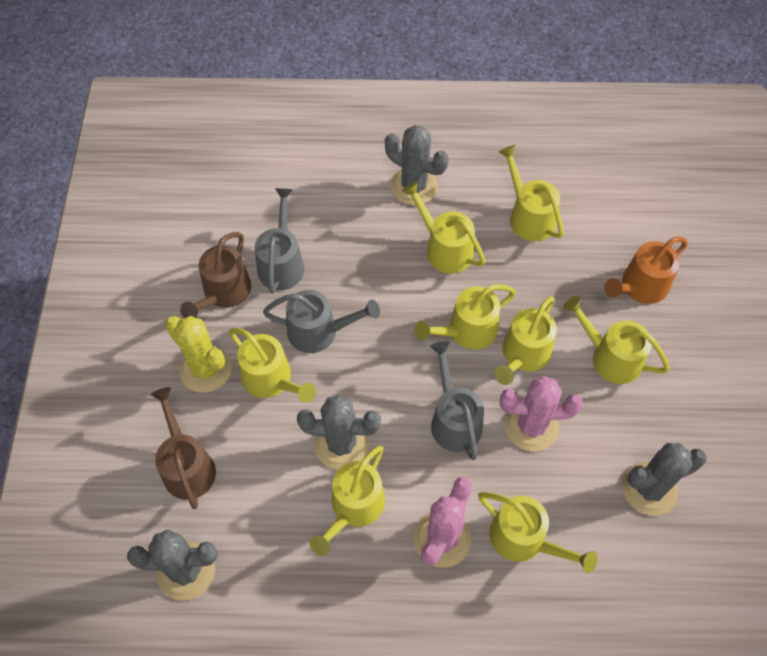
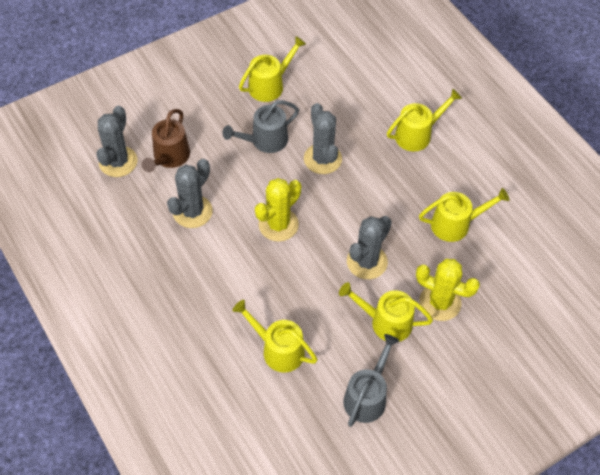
brown watering can: 2 -> 1
grey watering can: 3 -> 2
orange watering can: 1 -> 0
pink cactus: 2 -> 0
yellow cactus: 1 -> 2
yellow watering can: 8 -> 5

